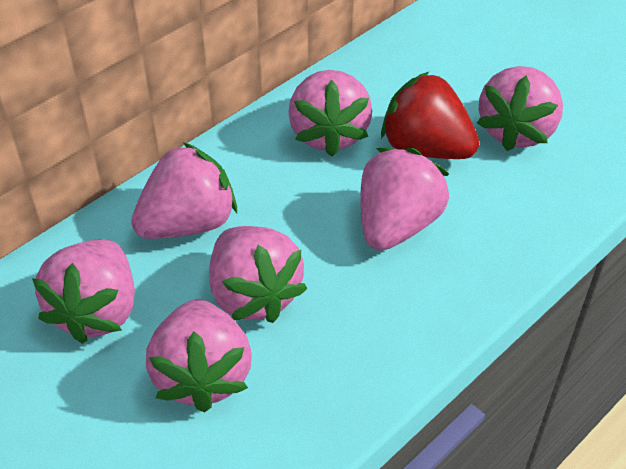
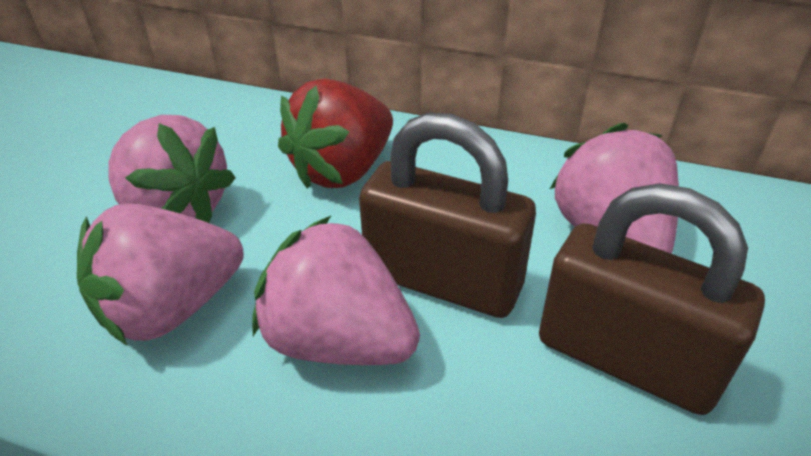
brown padlock: 0 -> 2
pink strawberry: 7 -> 4

